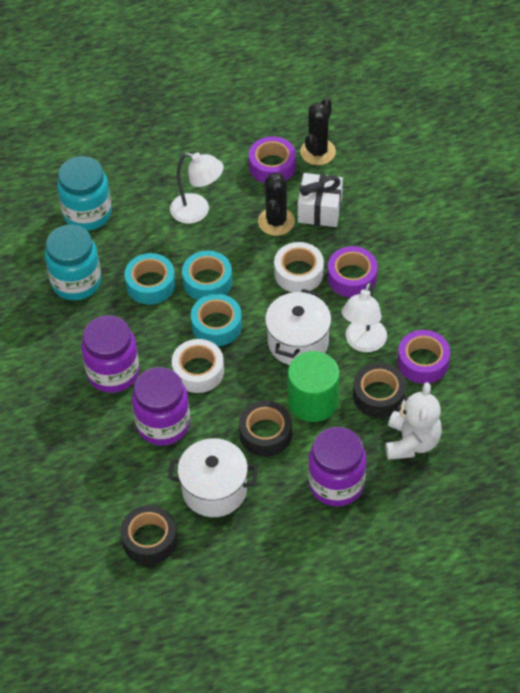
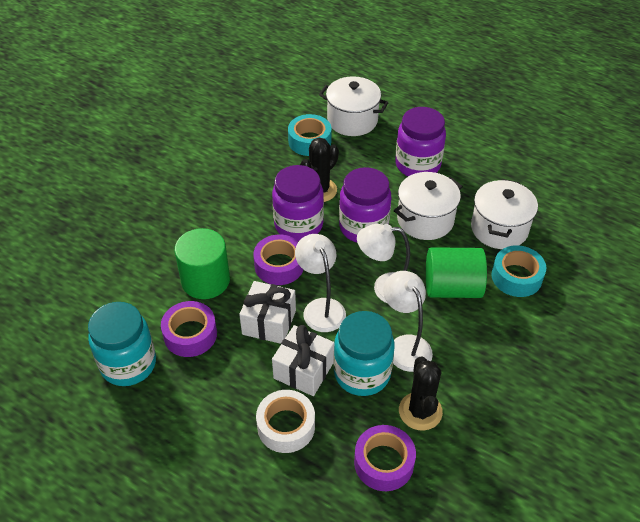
black tape: 3 -> 0
green cylinder: 1 -> 2
turquoise tape: 3 -> 2
white gift: 1 -> 2
white lamp: 2 -> 3
white pot: 2 -> 3
white tape: 2 -> 1
white teddy bear: 1 -> 0

